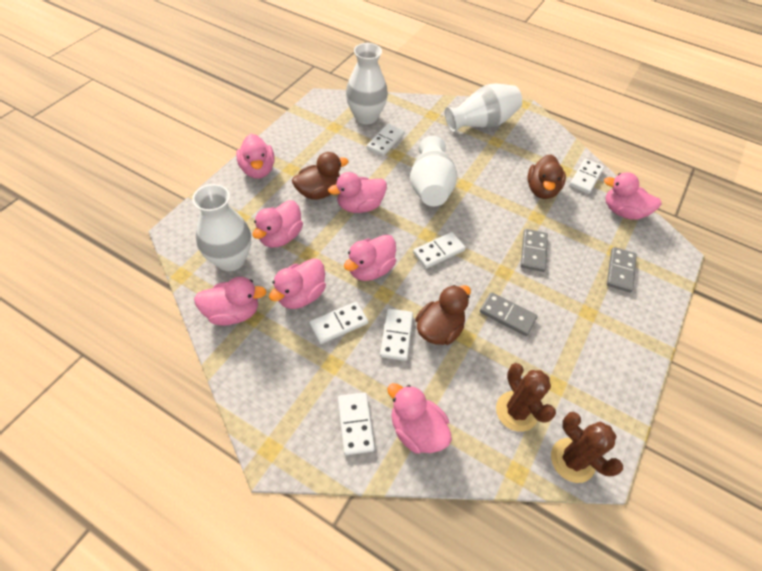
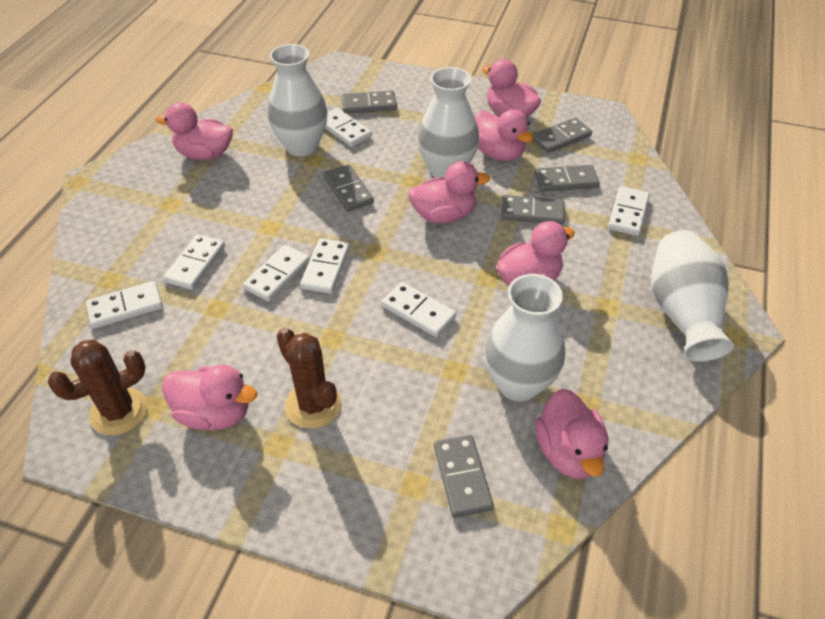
brown duck: 3 -> 0
grey domino: 3 -> 6
pink duck: 8 -> 7
white domino: 6 -> 7

